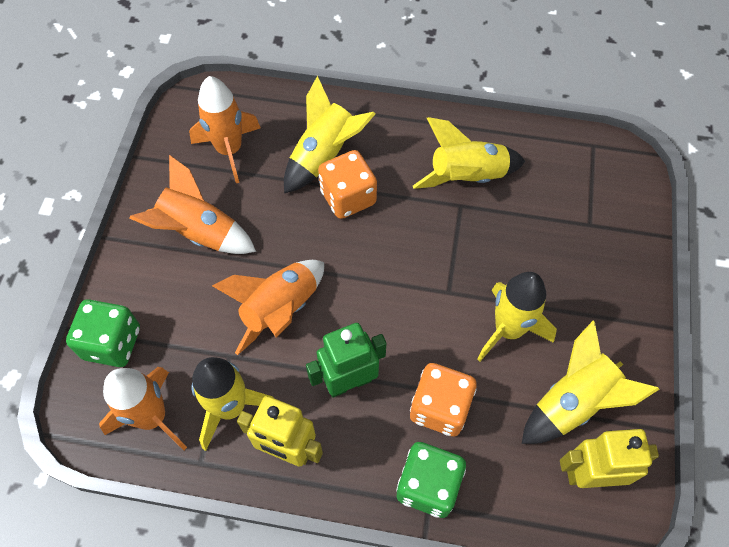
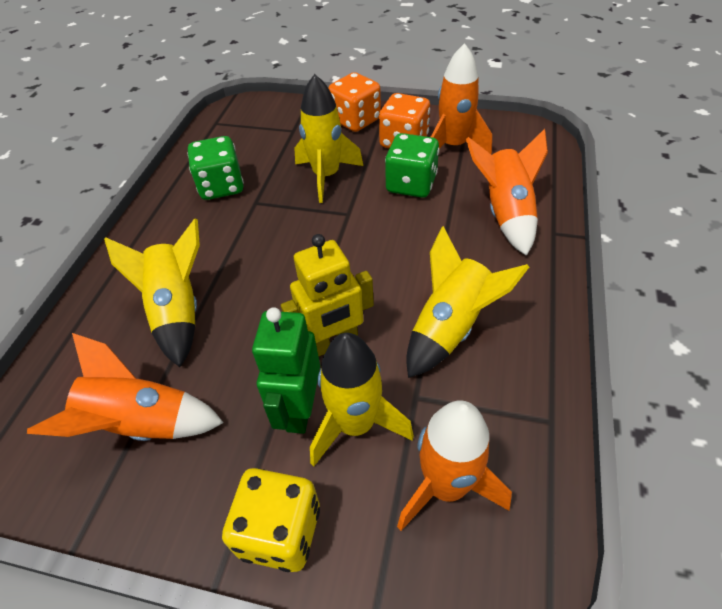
yellow dice: 0 -> 1
yellow robot: 2 -> 1
yellow rocket: 5 -> 4

